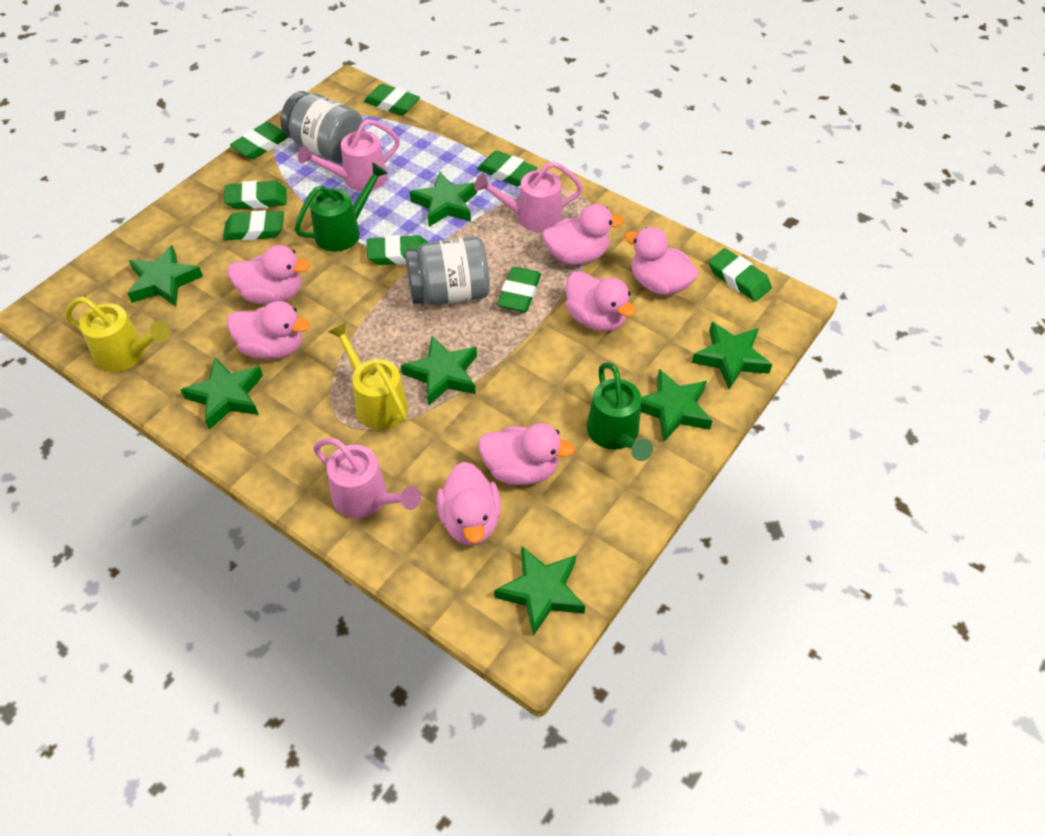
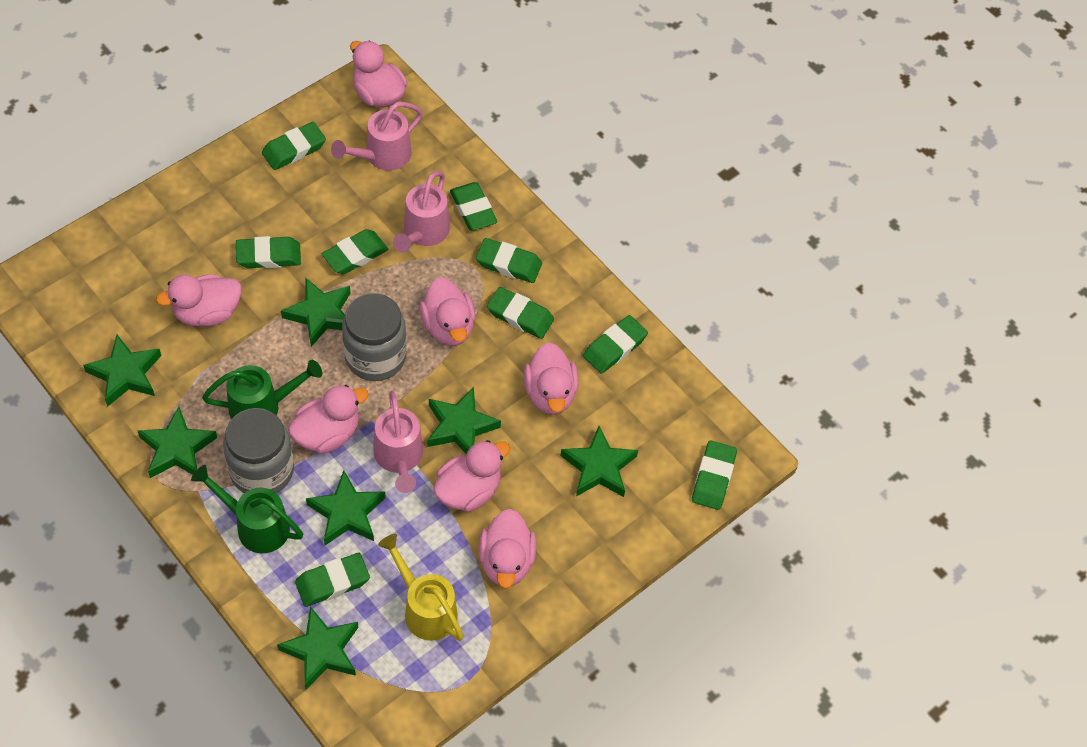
green eraser: 8 -> 9
yellow watering can: 2 -> 1

